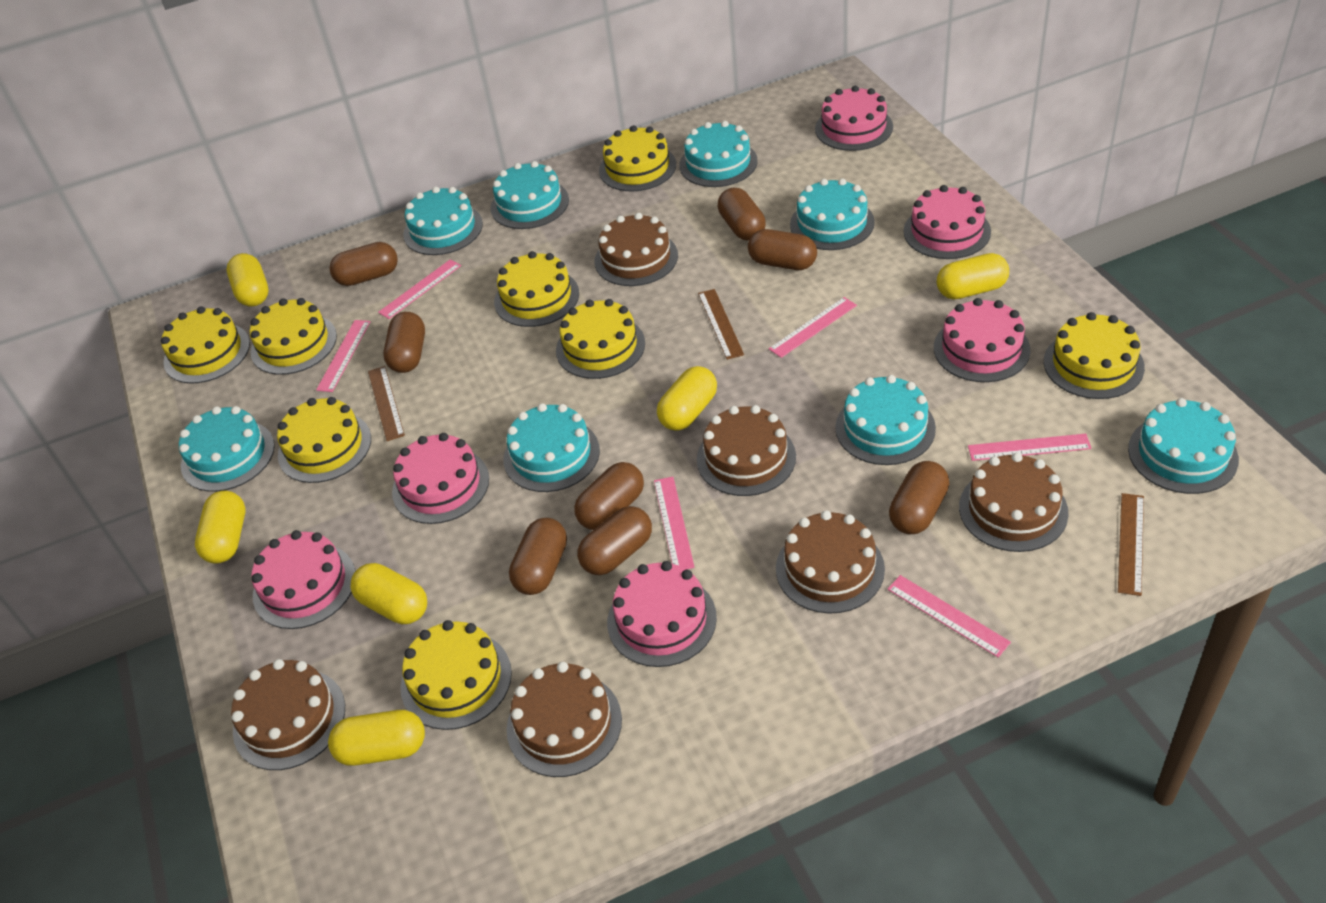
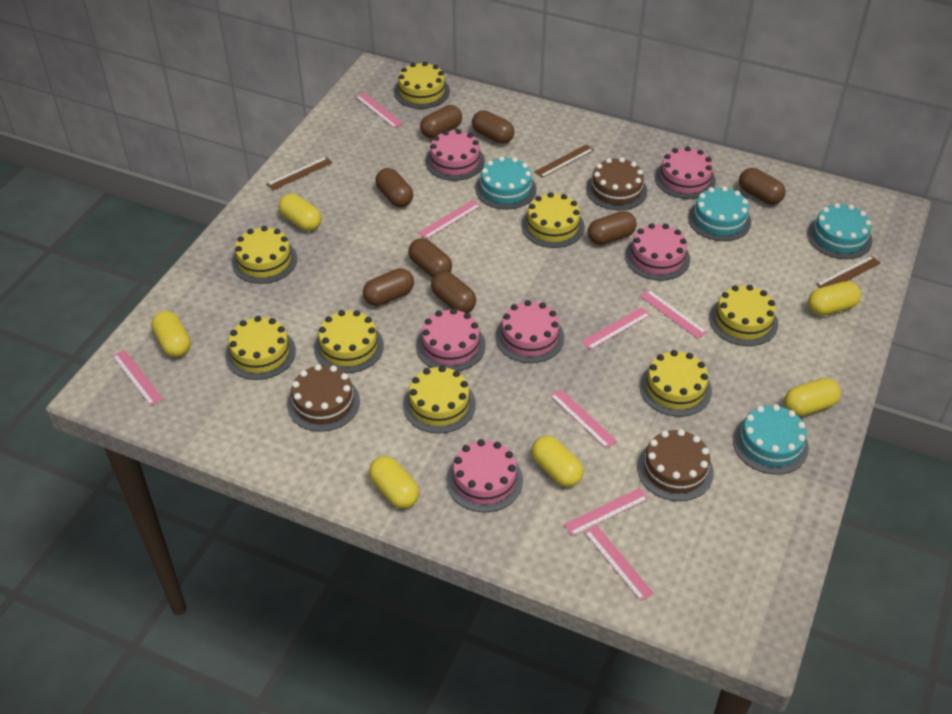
brown cake: 6 -> 3
pink ruler: 6 -> 8
turquoise cake: 8 -> 4

